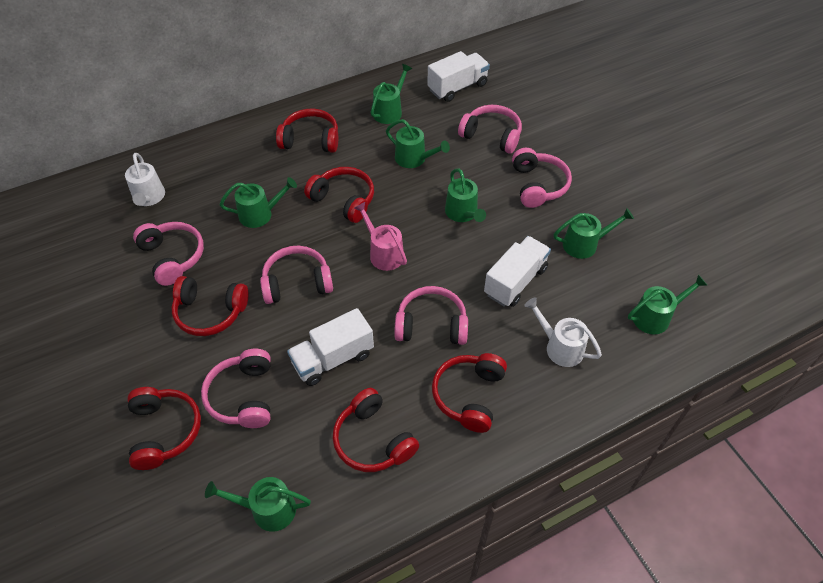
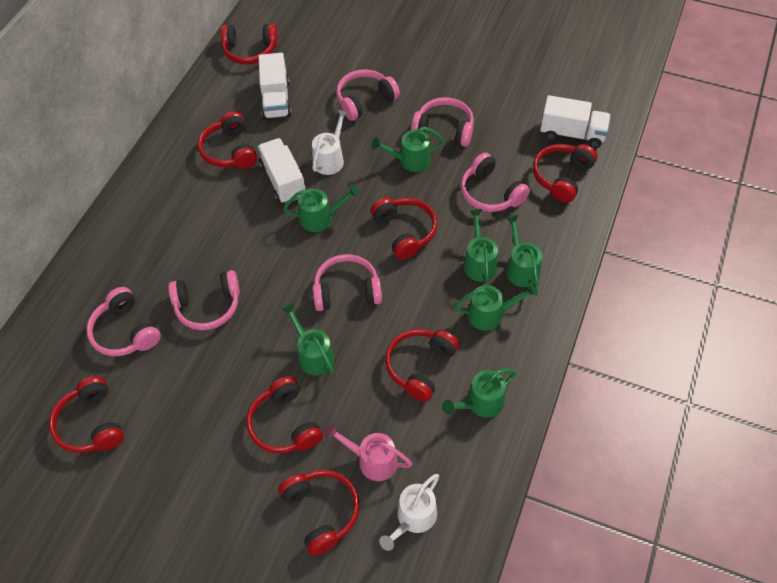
red headphones: 6 -> 8

